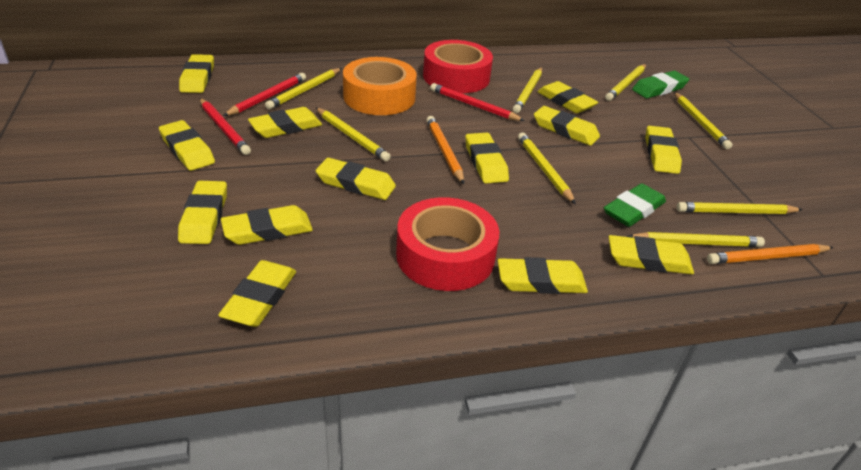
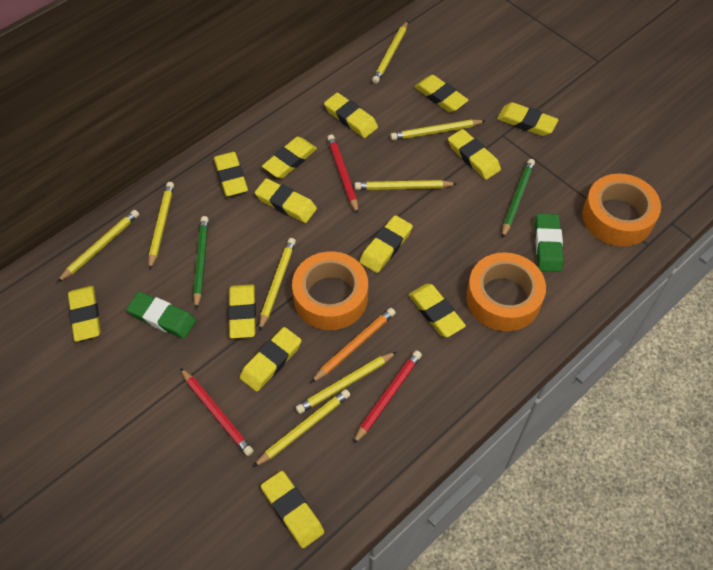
green pencil: 0 -> 2
orange pencil: 2 -> 1
orange tape: 1 -> 3
red tape: 2 -> 0

